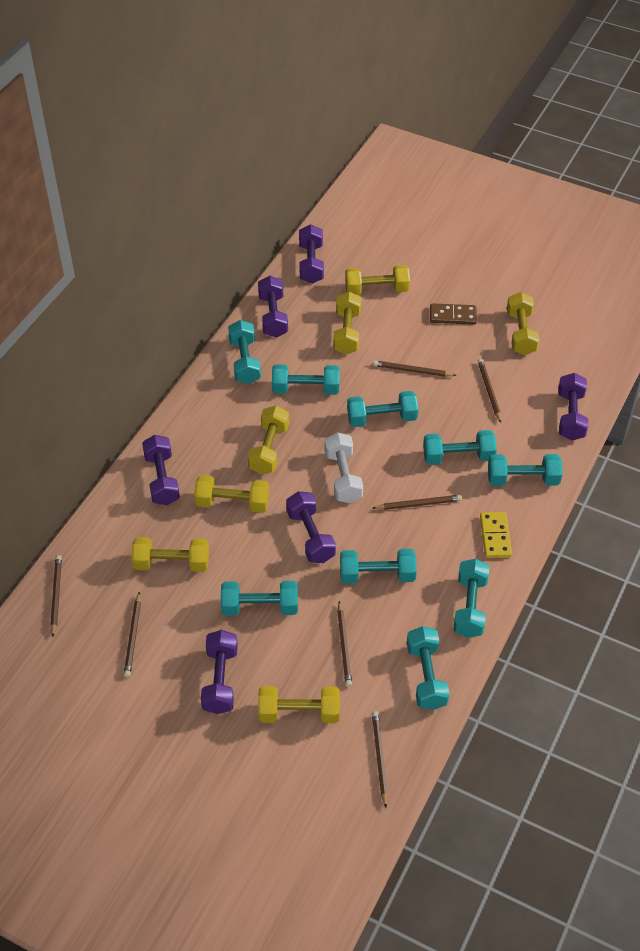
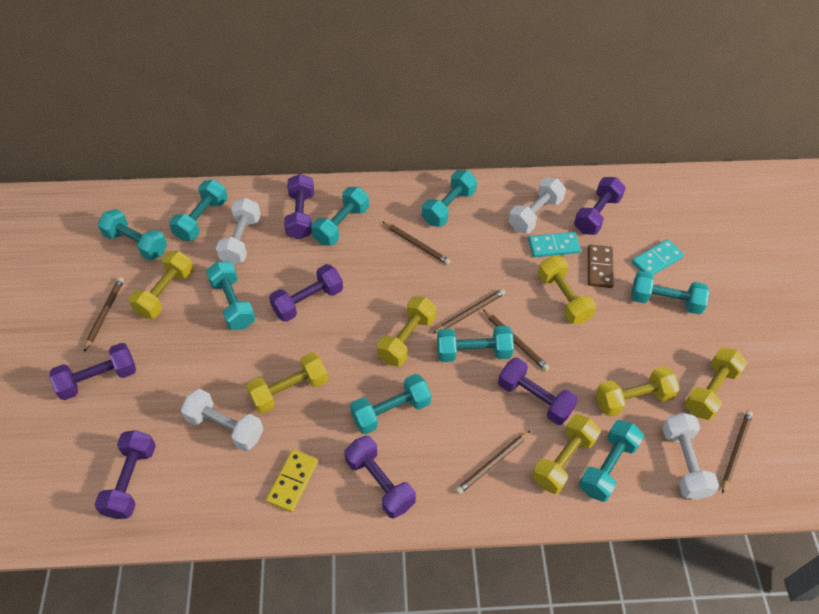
brown pencil: 7 -> 6
purple dumbbell: 6 -> 7
turquoise domino: 0 -> 2
white dumbbell: 1 -> 4

